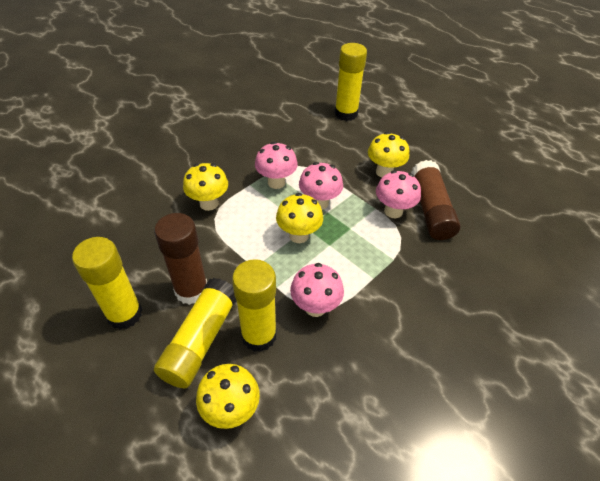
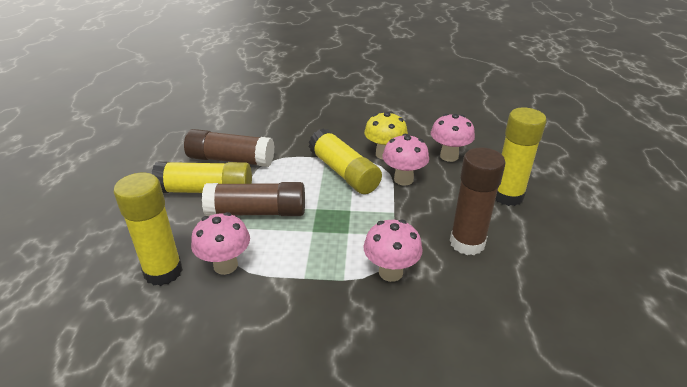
brown glue stick: 2 -> 3
yellow mushroom: 4 -> 1

